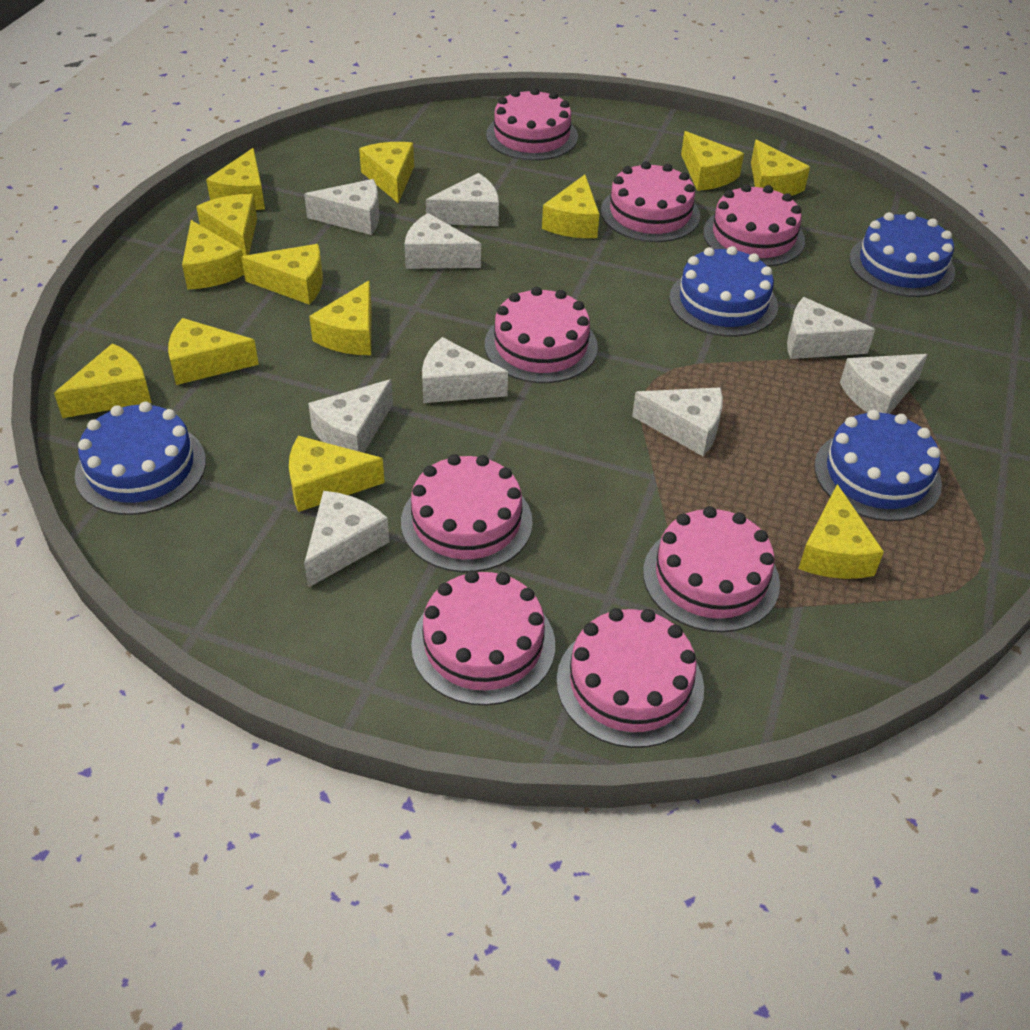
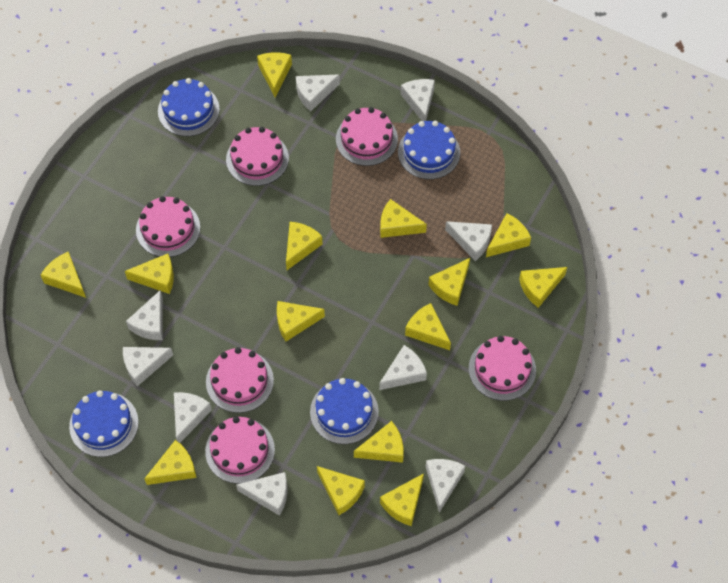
pink cake: 8 -> 6
yellow cheese: 13 -> 14

